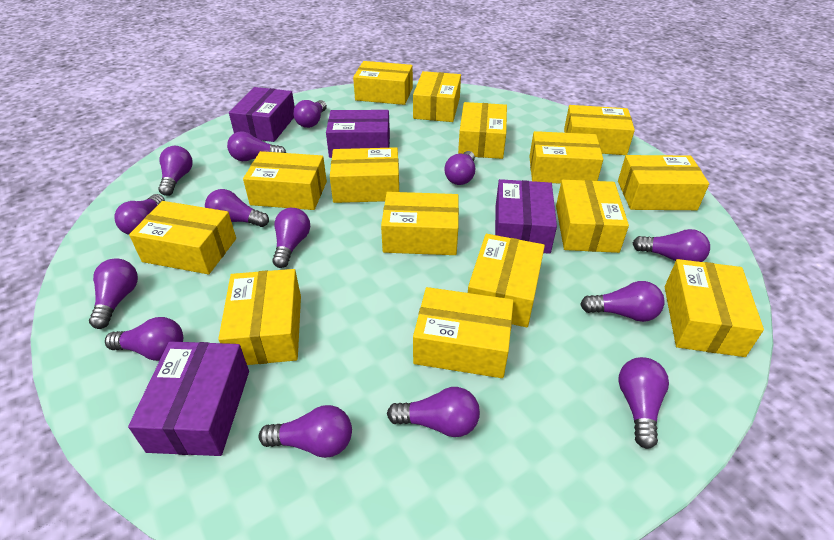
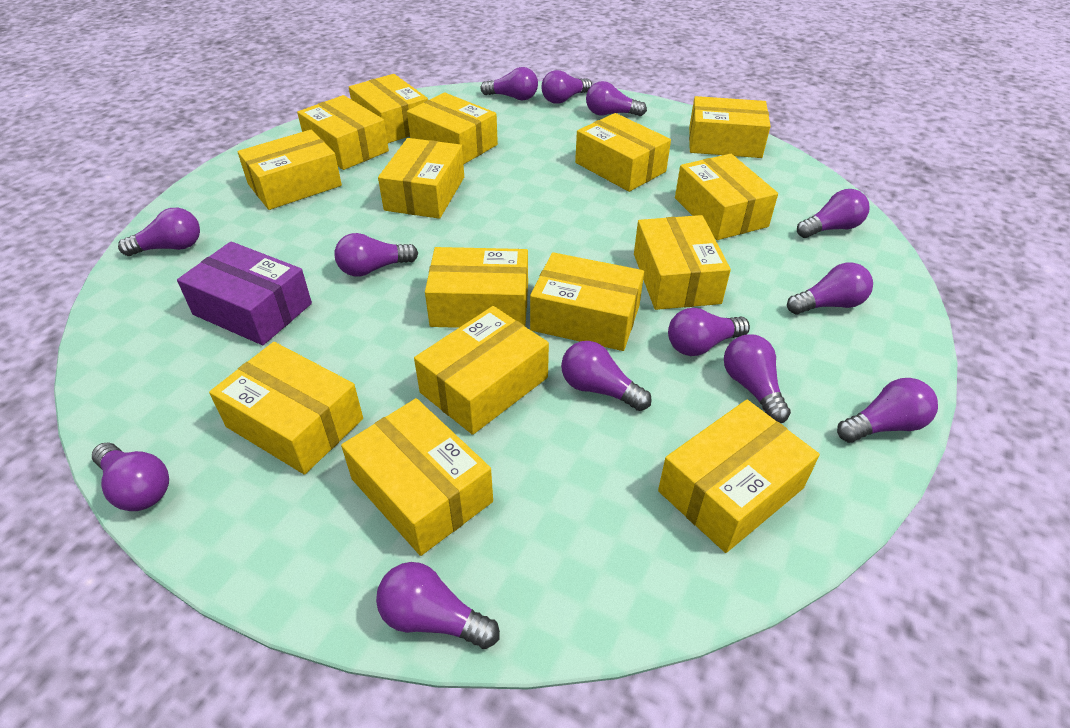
purple box: 4 -> 1
purple light bulb: 14 -> 13

